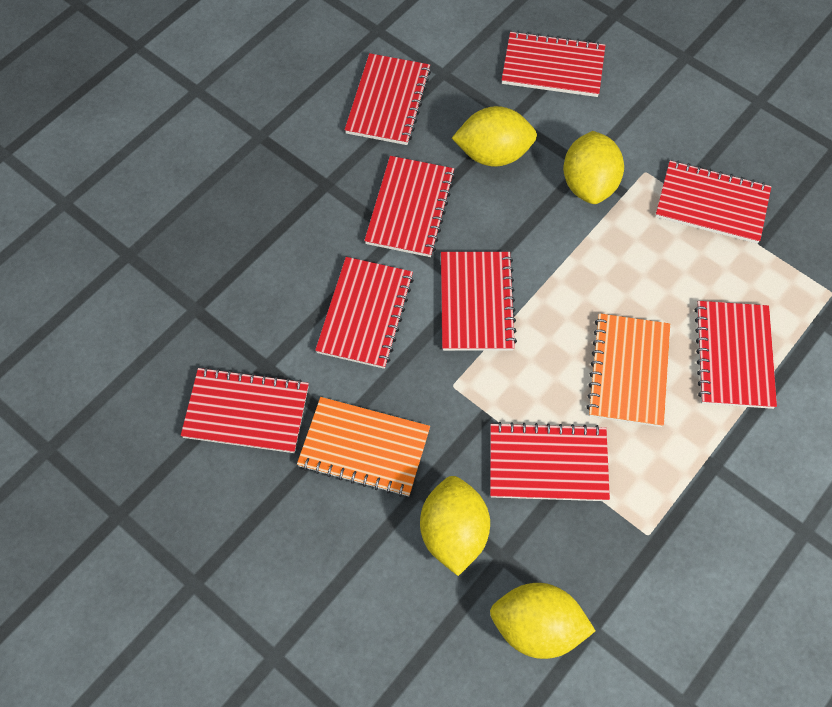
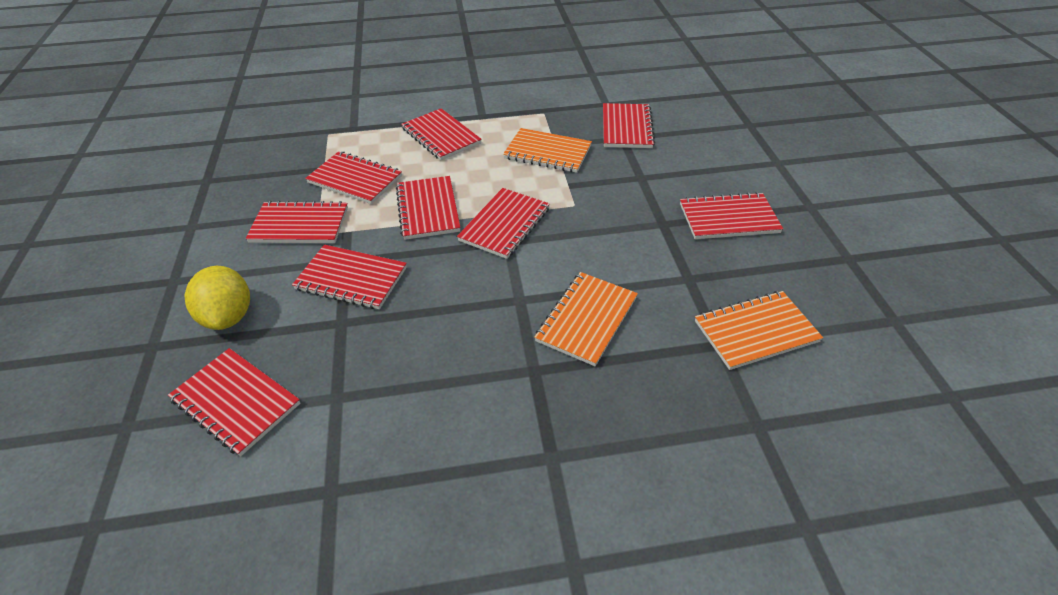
orange notebook: 2 -> 3
yellow lemon: 4 -> 1

